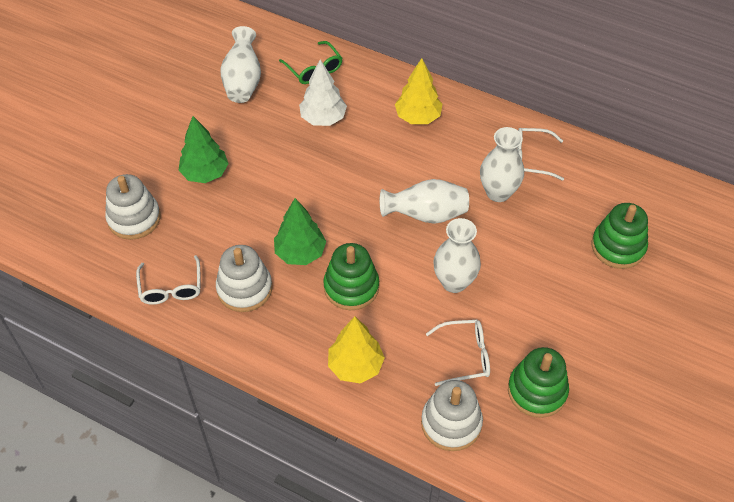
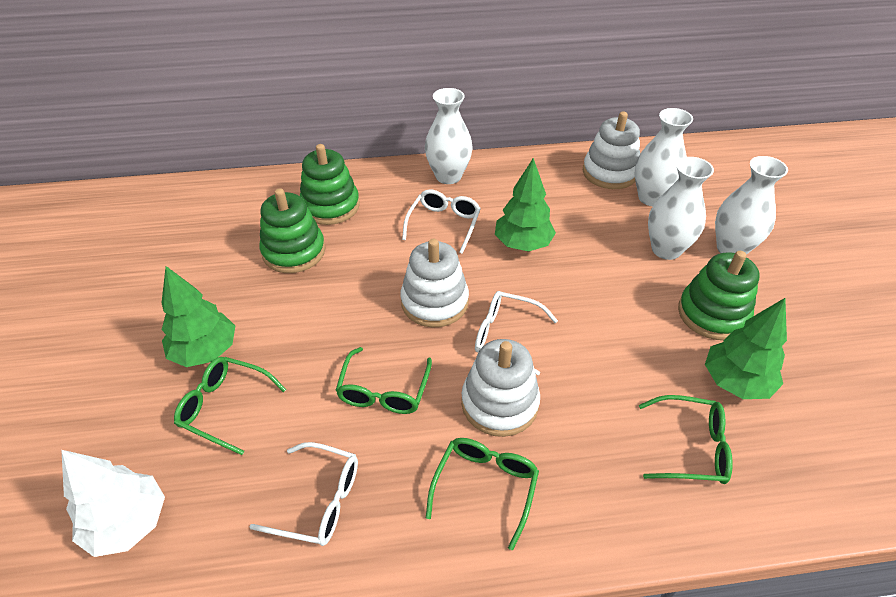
green glasses: 1 -> 4
green tree: 2 -> 3
yellow tree: 2 -> 0

